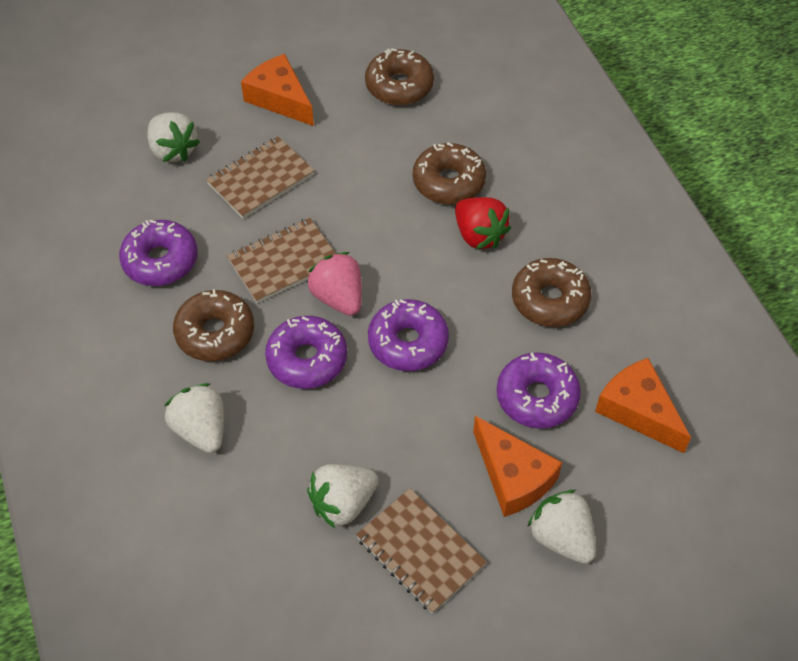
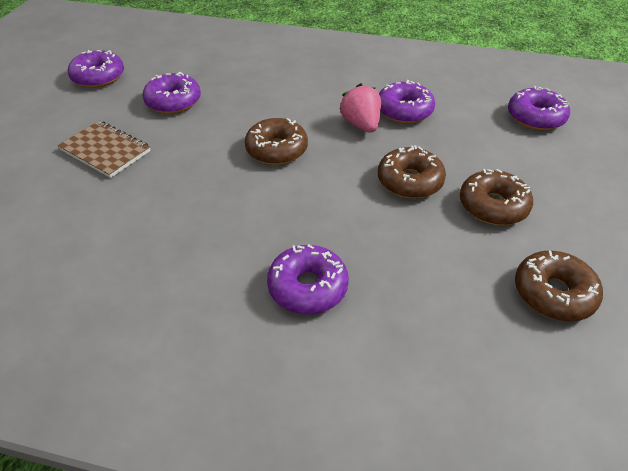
brown notebook: 3 -> 1
orange cheese: 3 -> 0
purple donut: 4 -> 5
red strawberry: 1 -> 0
white strawberry: 4 -> 0

